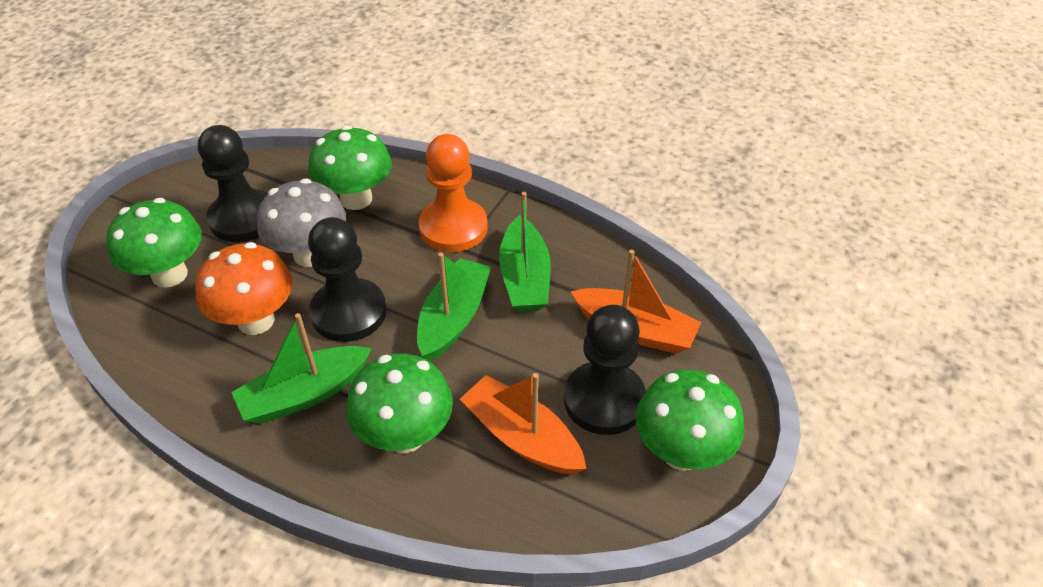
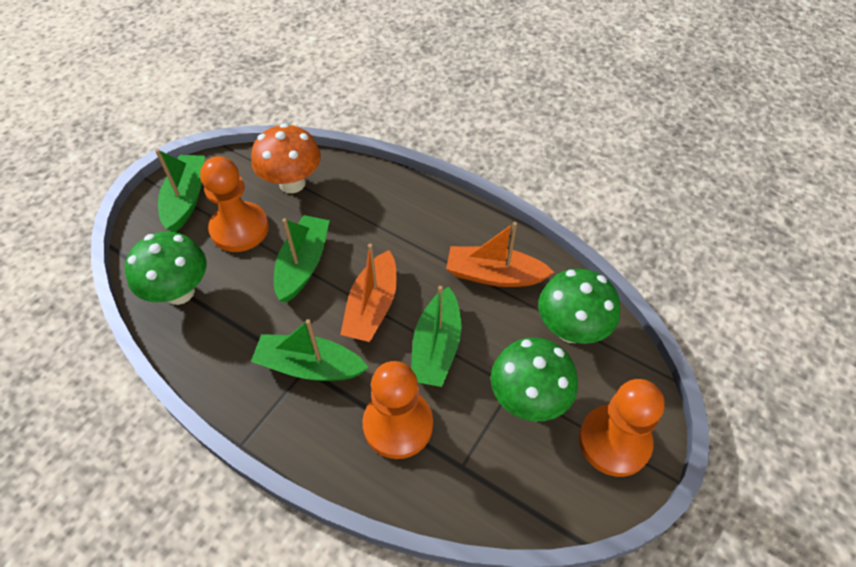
black pawn: 3 -> 0
green boat: 3 -> 4
green mushroom: 4 -> 3
grey mushroom: 1 -> 0
orange pawn: 1 -> 3

